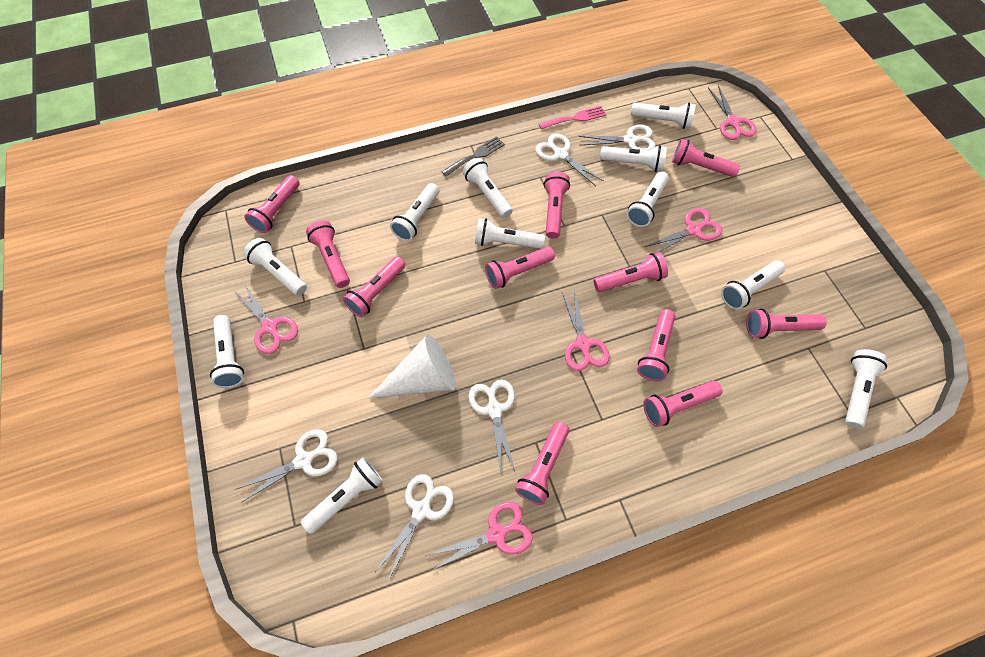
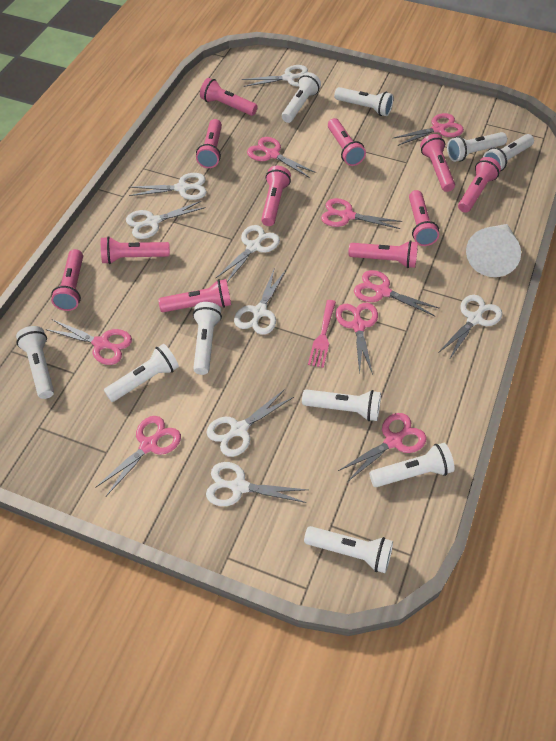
grey fork: 1 -> 0
pink scissors: 5 -> 8
white flashlight: 11 -> 10
white scissors: 5 -> 8

